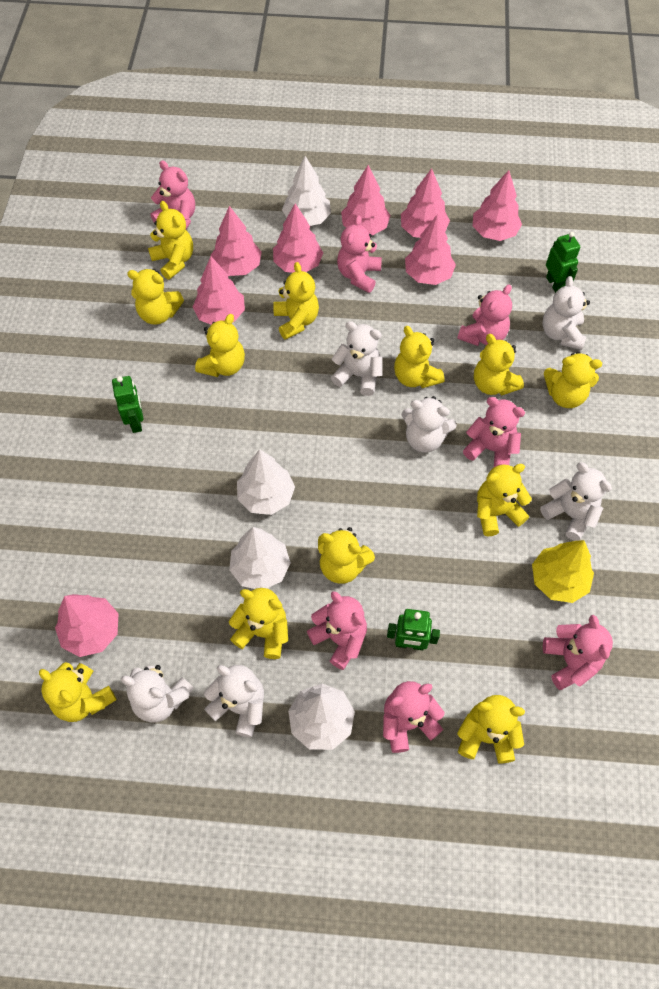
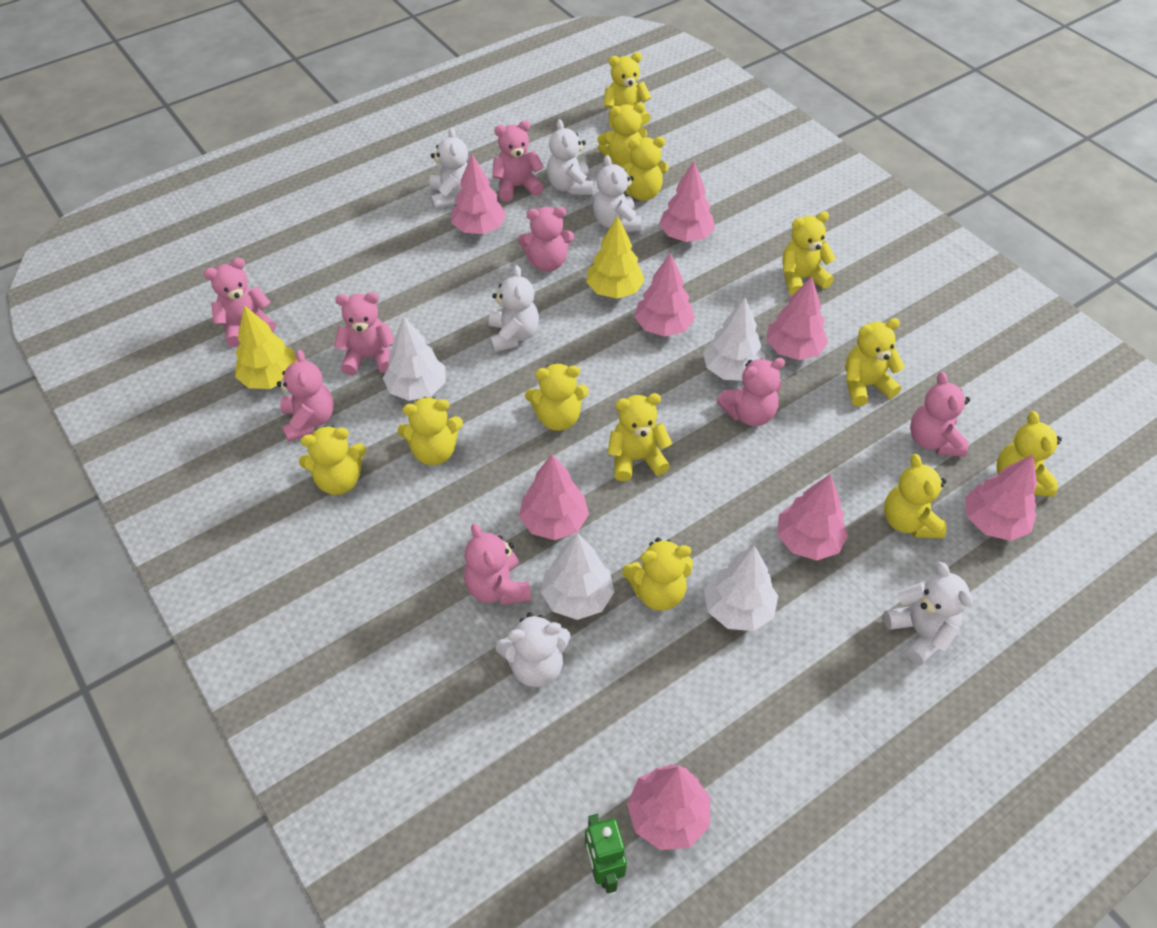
green robot: 3 -> 1
pink teddy bear: 7 -> 8
yellow tree: 1 -> 2

